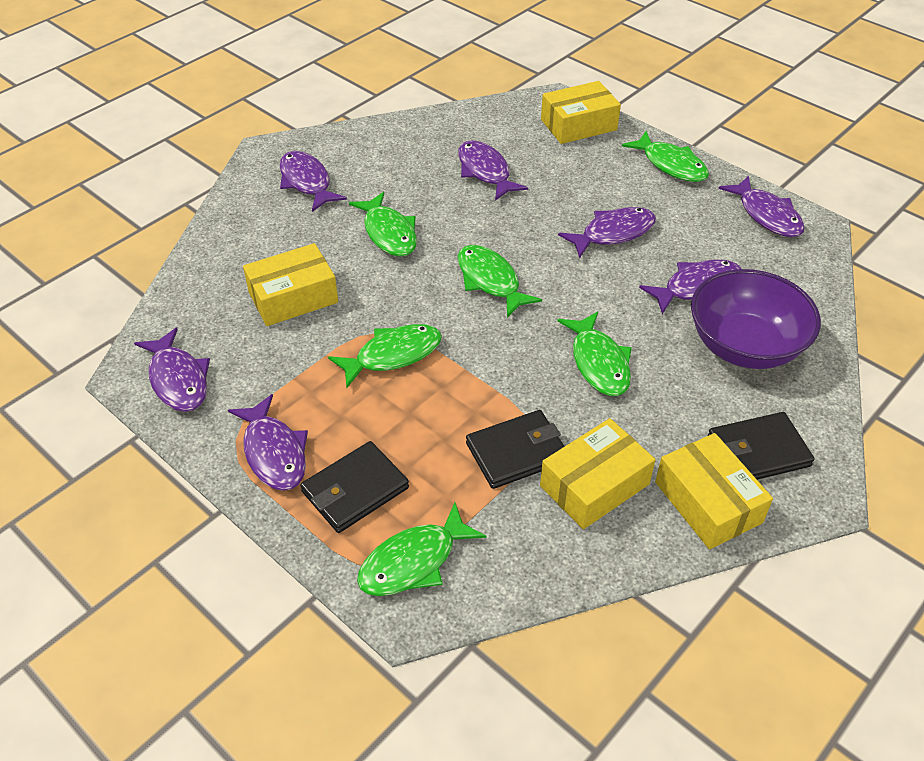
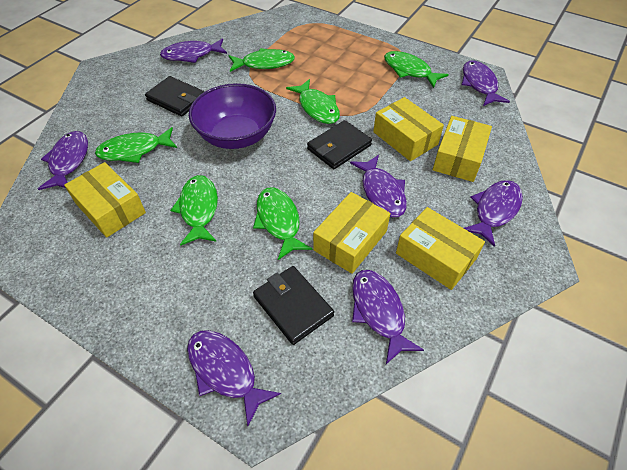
yellow box: 4 -> 5

